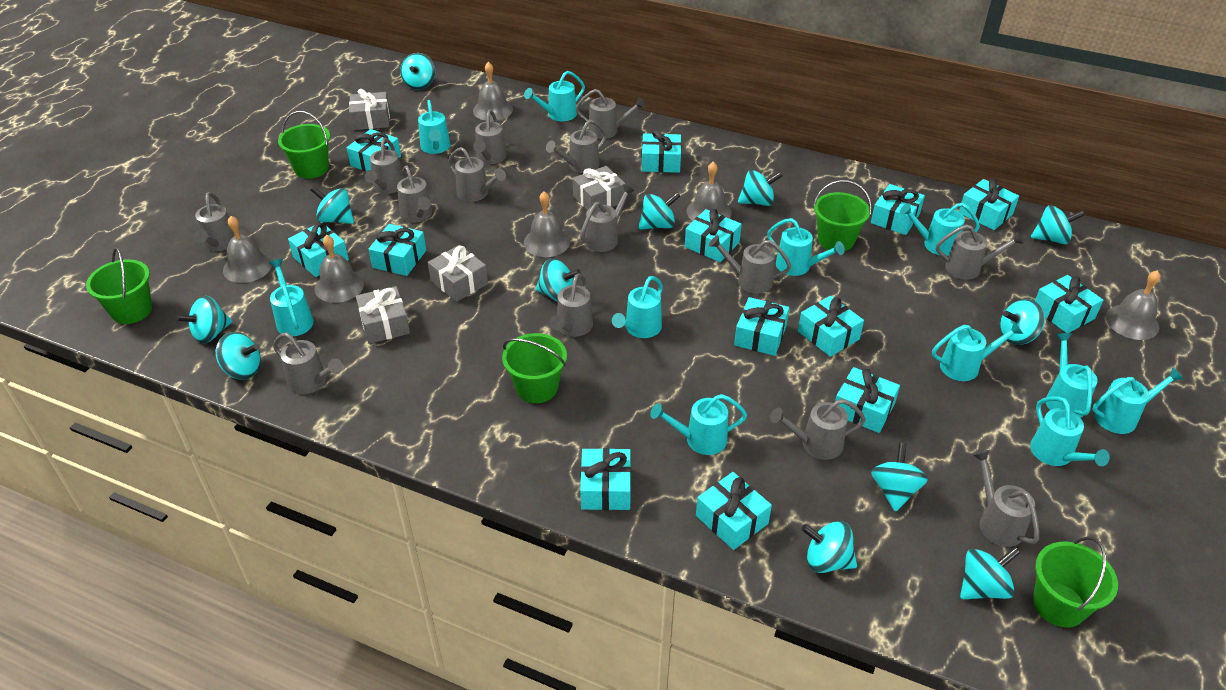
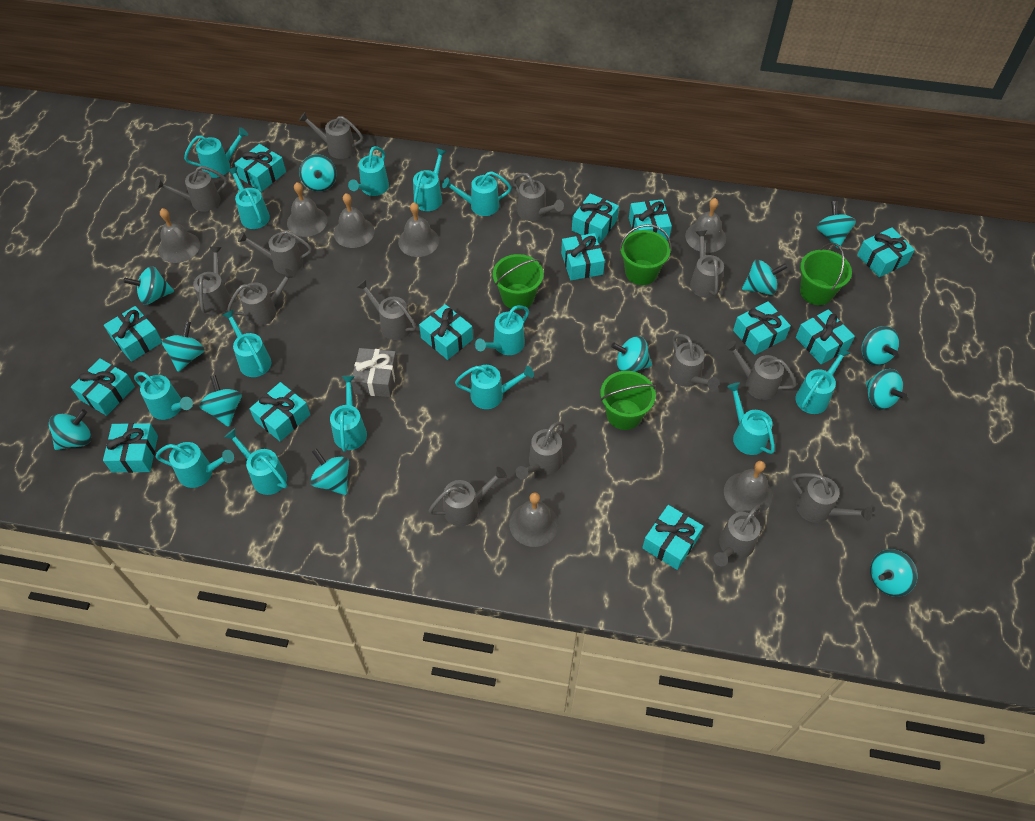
green bucket: 5 -> 4
grey bell: 6 -> 7
grey gift: 4 -> 1
turquoise watering can: 11 -> 14

